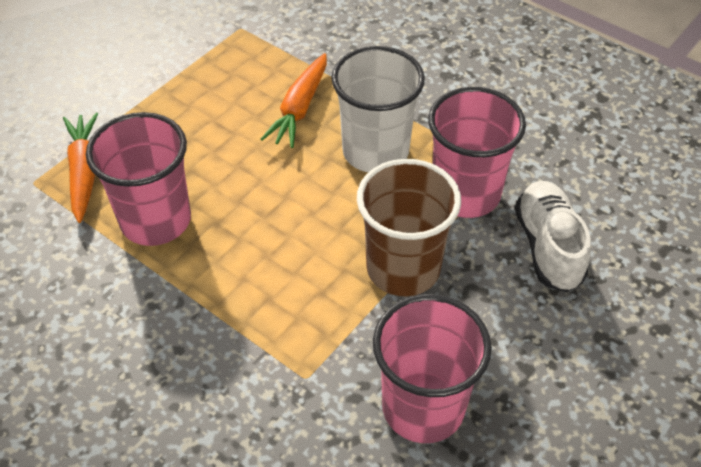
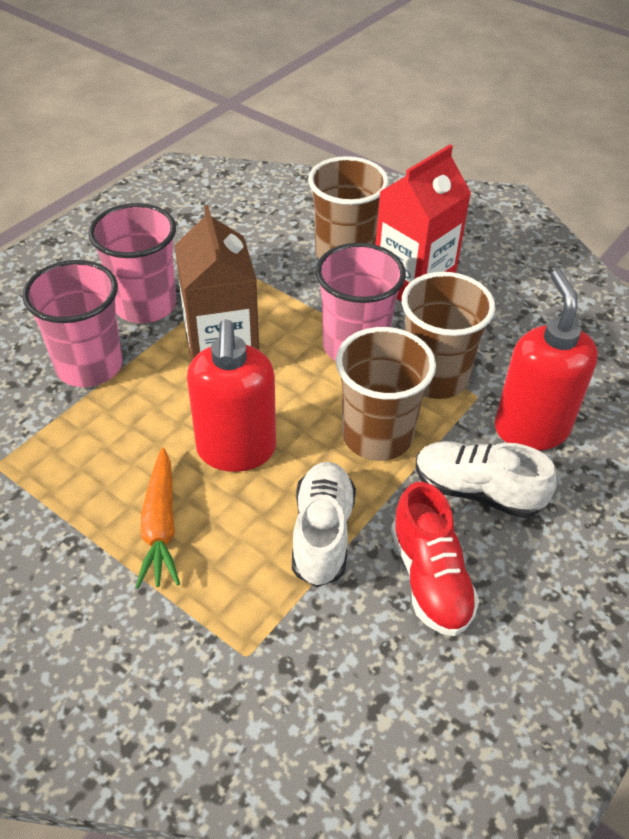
brown carton: 0 -> 1
brown cup: 1 -> 3
orange carrot: 2 -> 1
red carton: 0 -> 1
red shoe: 0 -> 1
red soap dispenser: 0 -> 2
white cup: 1 -> 0
white shoe: 1 -> 2

